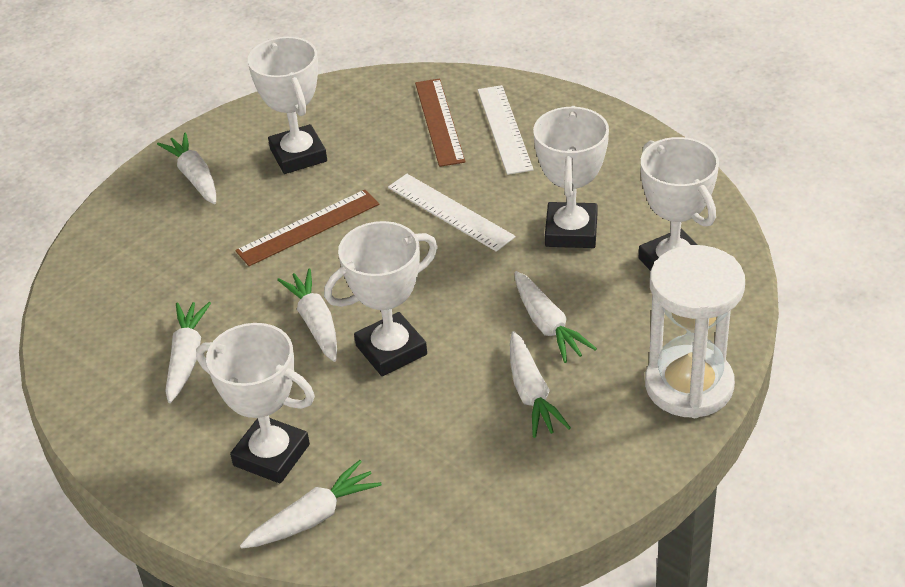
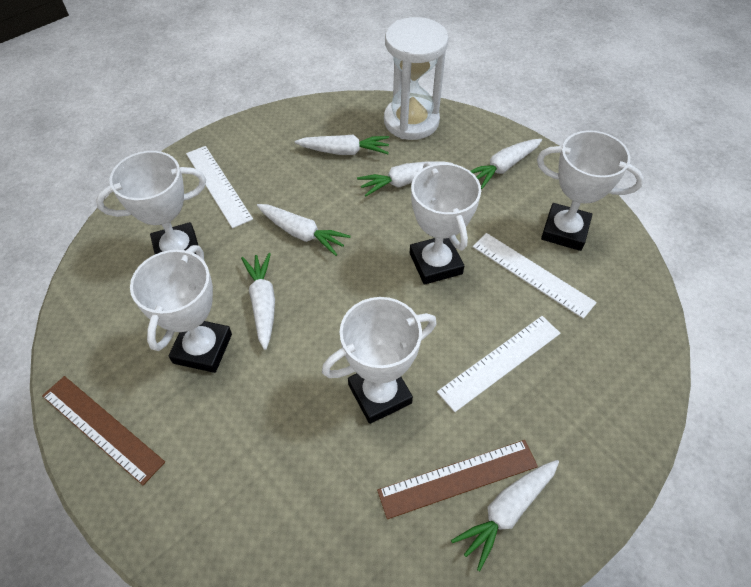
white ruler: 2 -> 3

